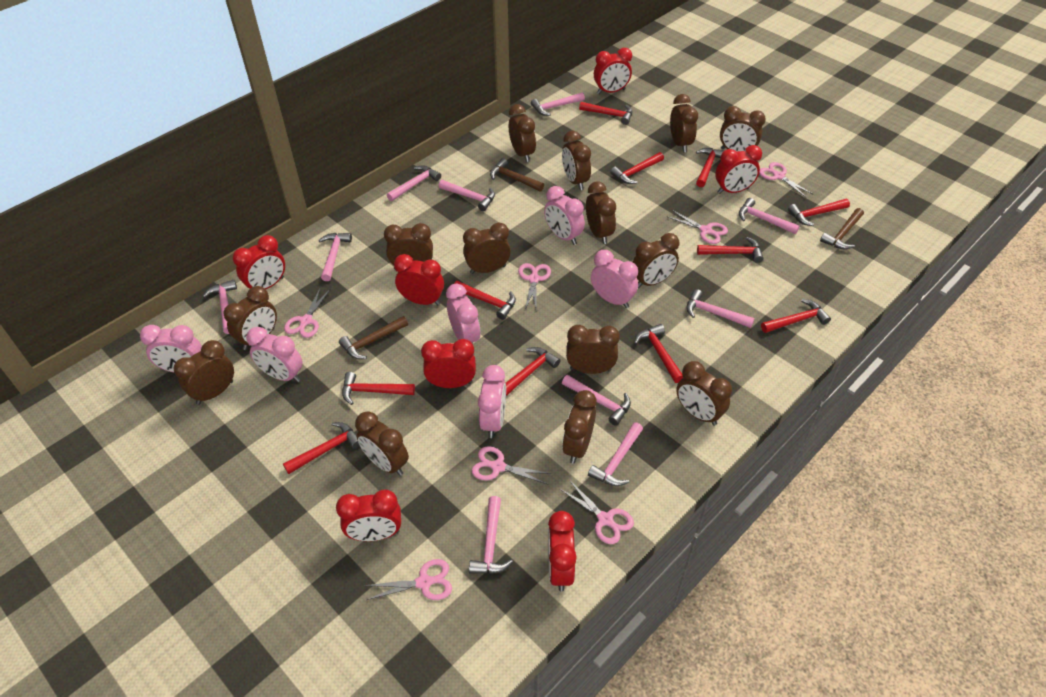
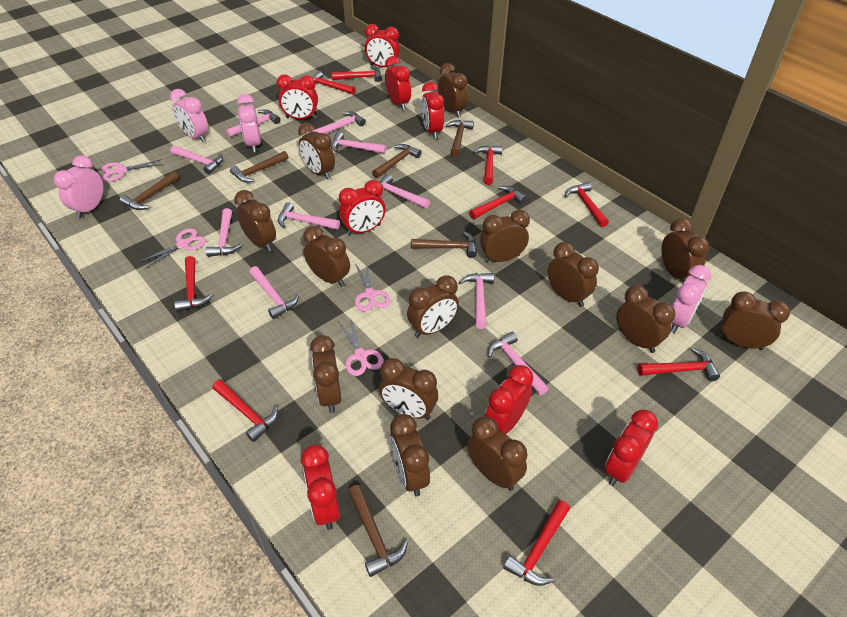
brown hammer: 3 -> 6
pink clock: 6 -> 4
pink scissors: 7 -> 4
red clock: 7 -> 8
red hammer: 11 -> 9

